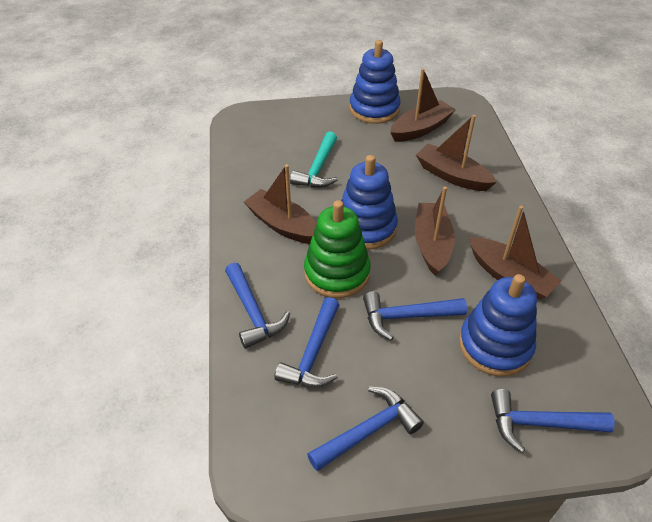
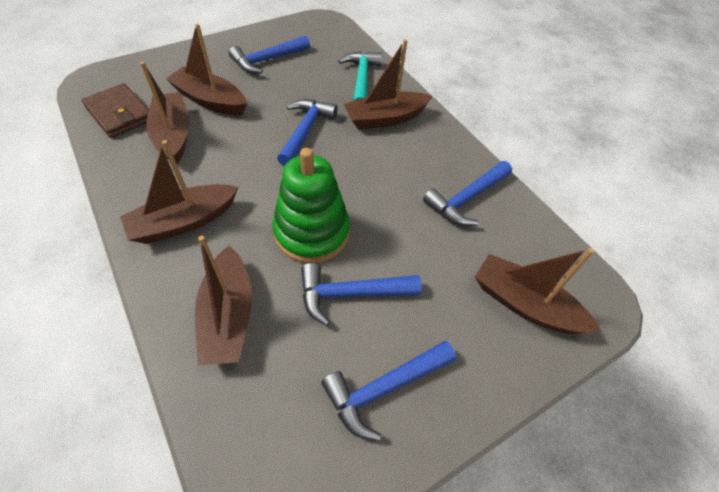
blue stacking toy: 3 -> 0
brown boat: 5 -> 6
brown wallet: 0 -> 1

